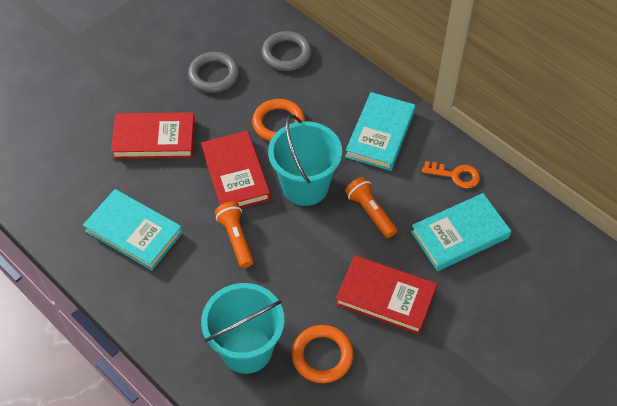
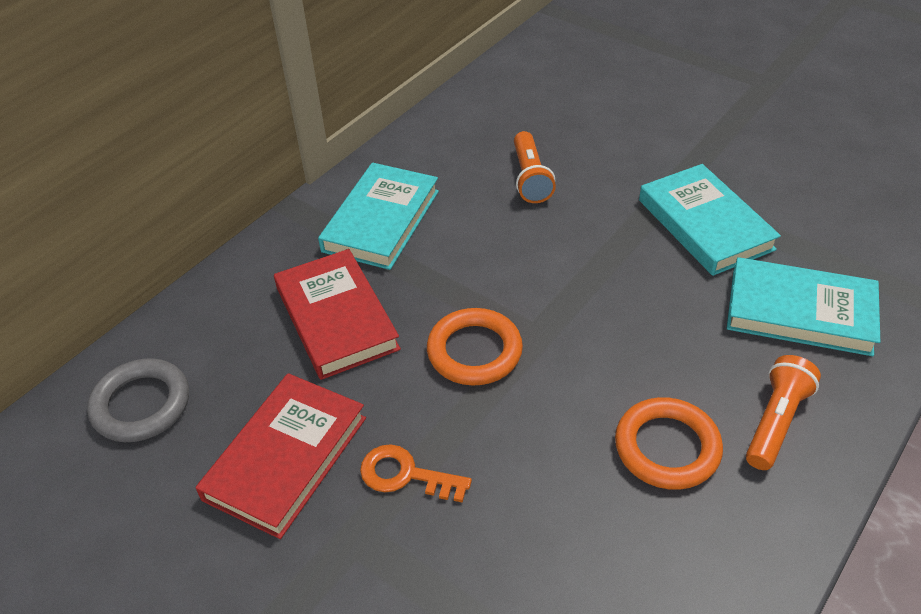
grey ring: 2 -> 1
red book: 3 -> 2
turquoise bucket: 2 -> 0

